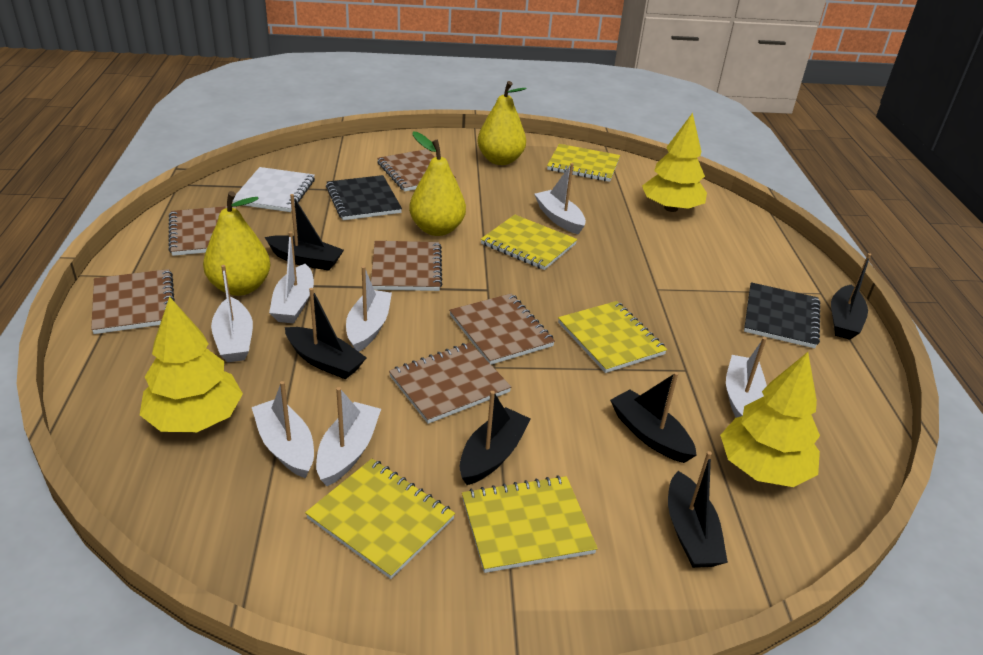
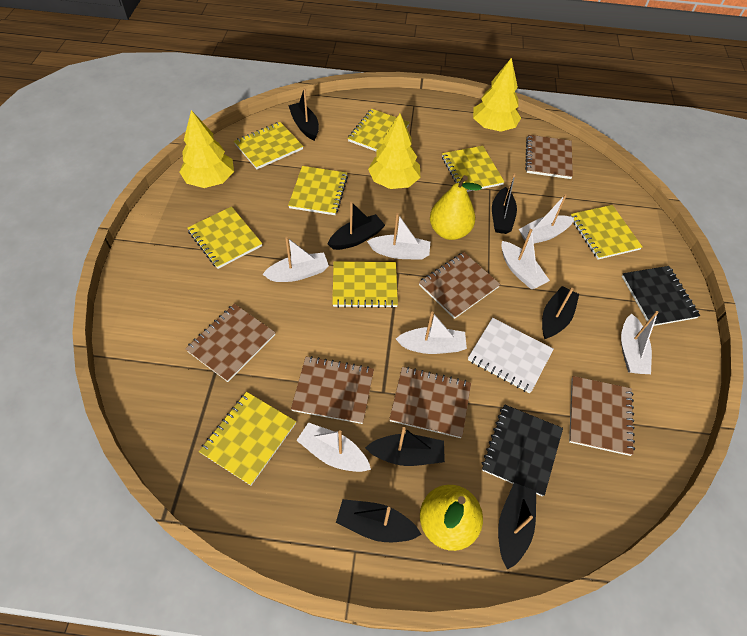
black boat: 6 -> 7
yellow notebook: 5 -> 8
yellow pear: 3 -> 2

